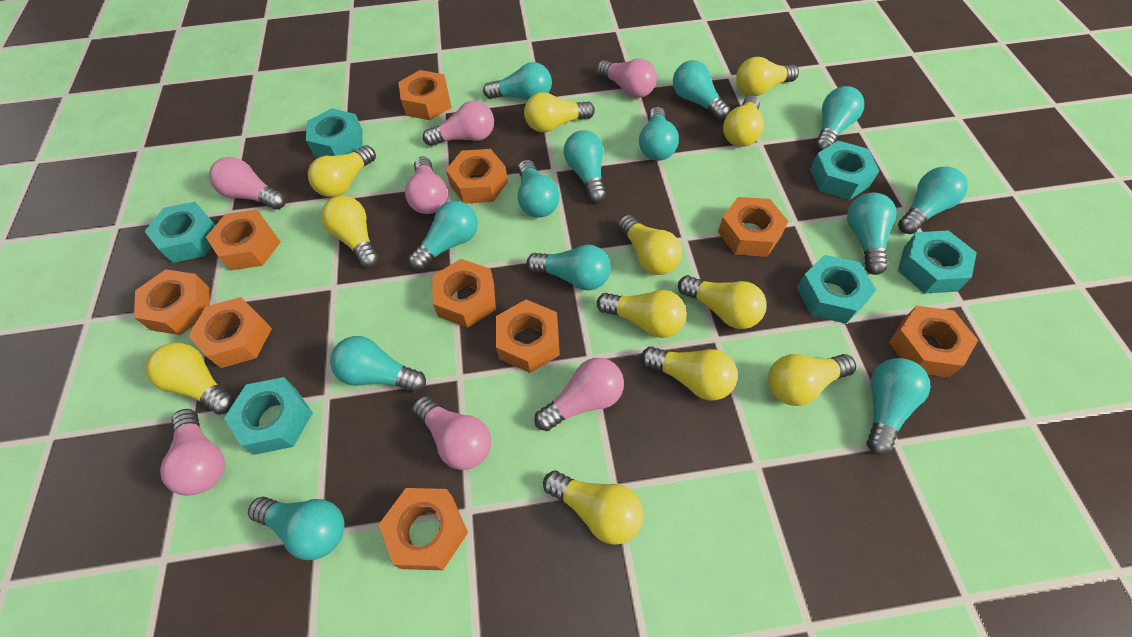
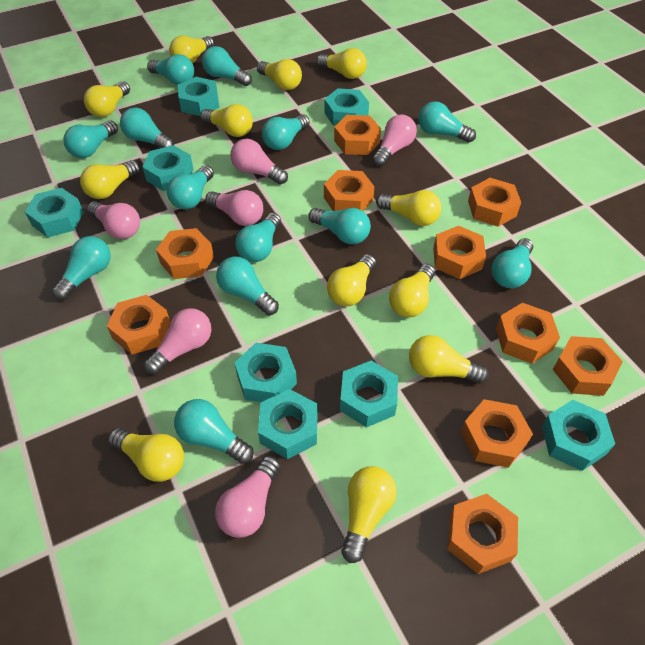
pink light bulb: 7 -> 6
turquoise nut: 6 -> 8

